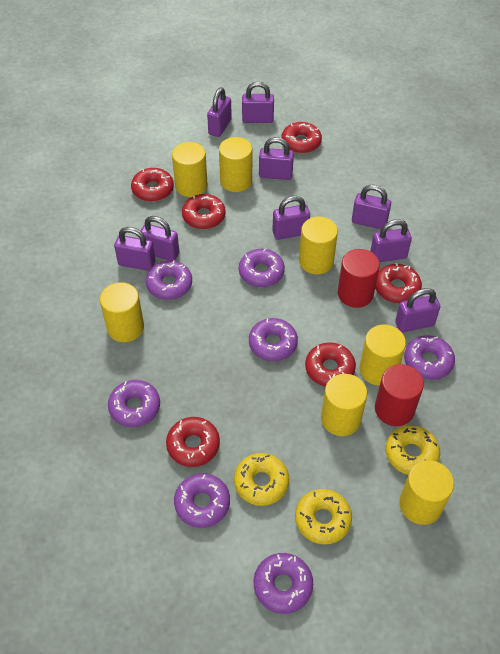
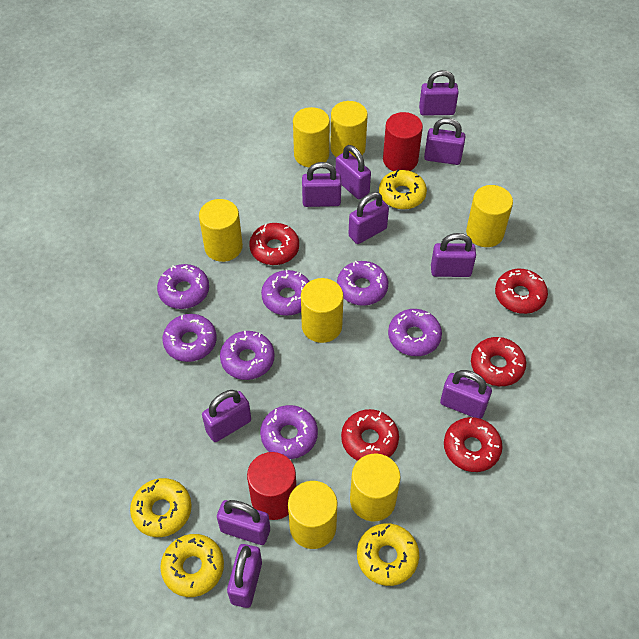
purple padlock: 9 -> 10
red donut: 6 -> 5
yellow donut: 3 -> 4

